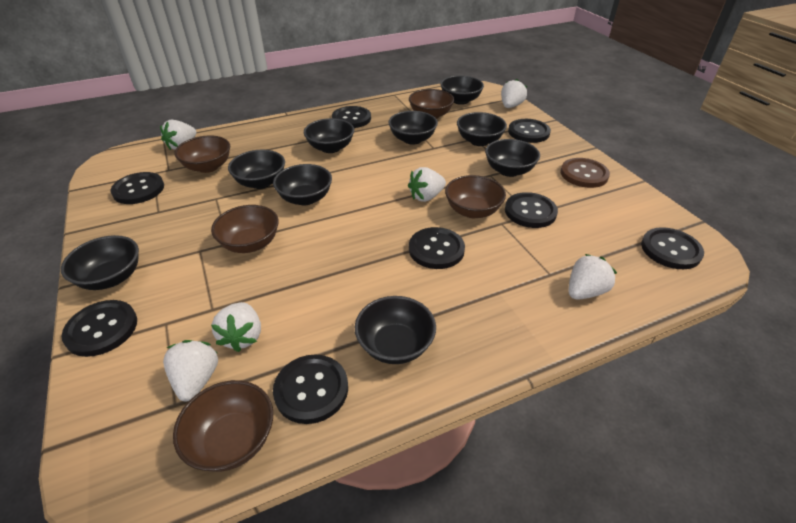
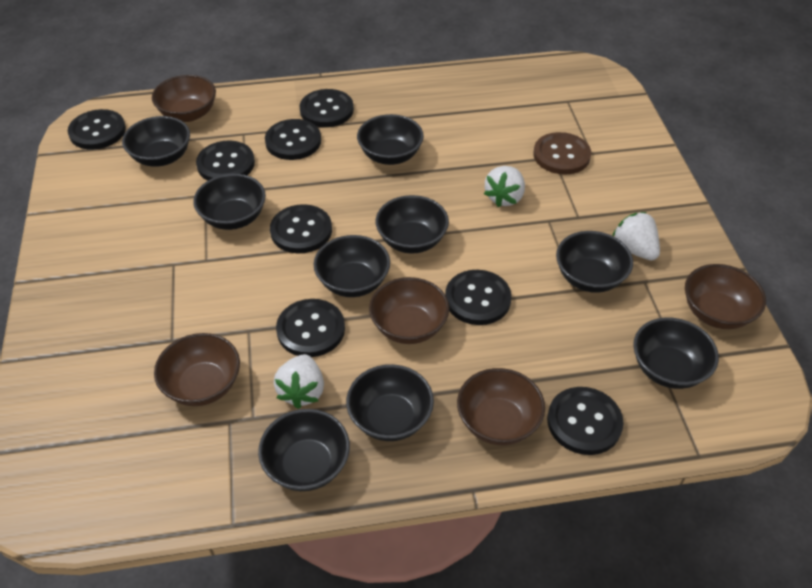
white strawberry: 6 -> 3

